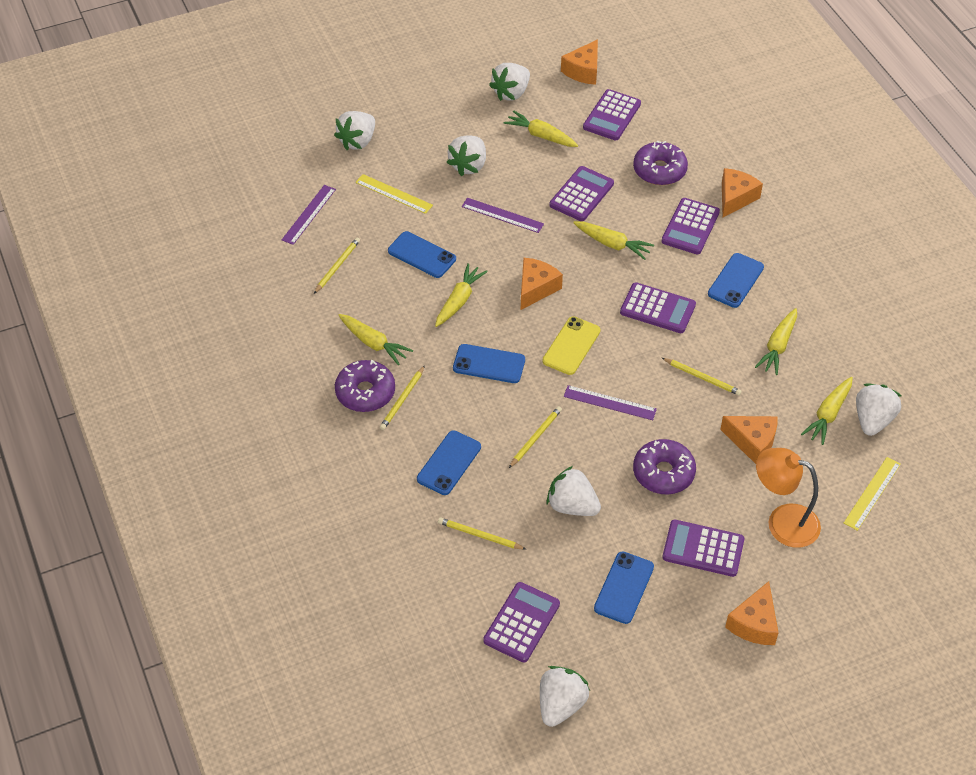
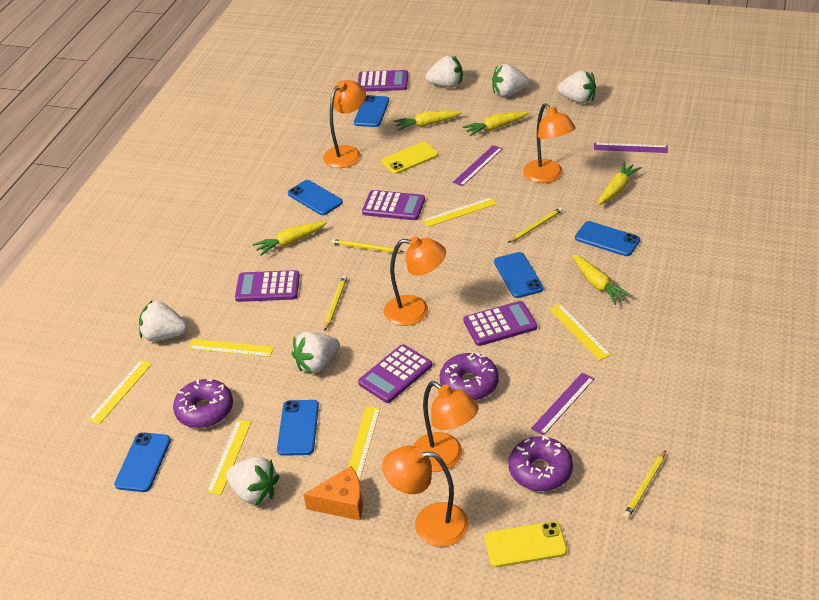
blue phone: 5 -> 6
orange cheese: 5 -> 1
orange lamp: 1 -> 5
purple calculator: 6 -> 5
yellow carrot: 6 -> 5
yellow pencil: 5 -> 4
yellow phone: 1 -> 2
yellow ruler: 2 -> 6

